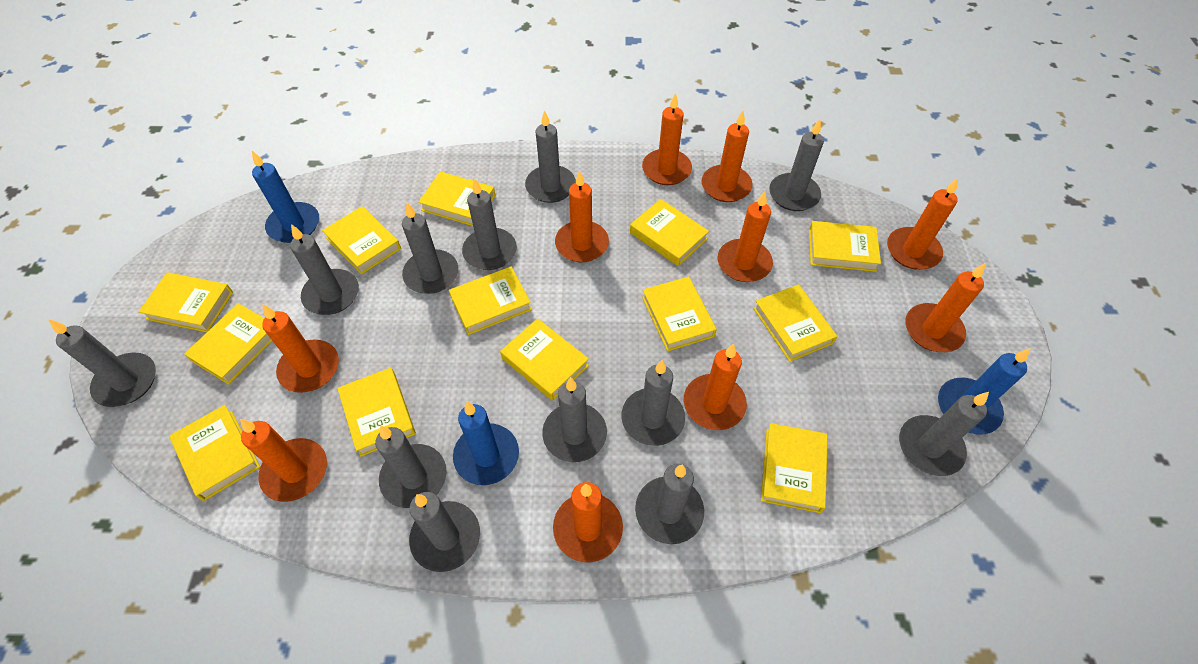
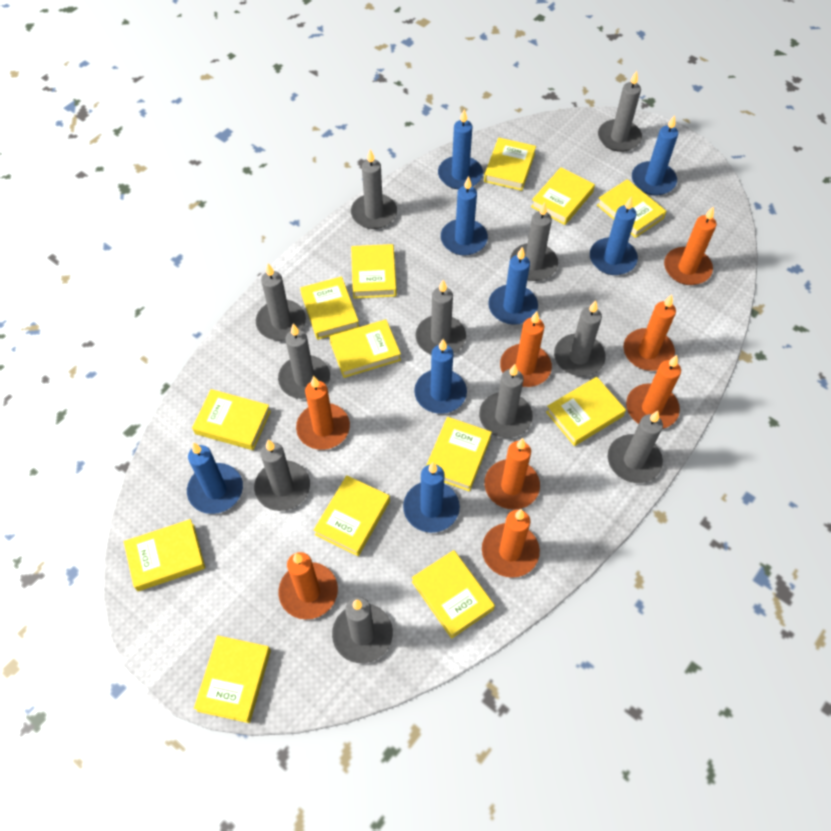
blue candle: 3 -> 8
grey candle: 12 -> 11
orange candle: 10 -> 8

